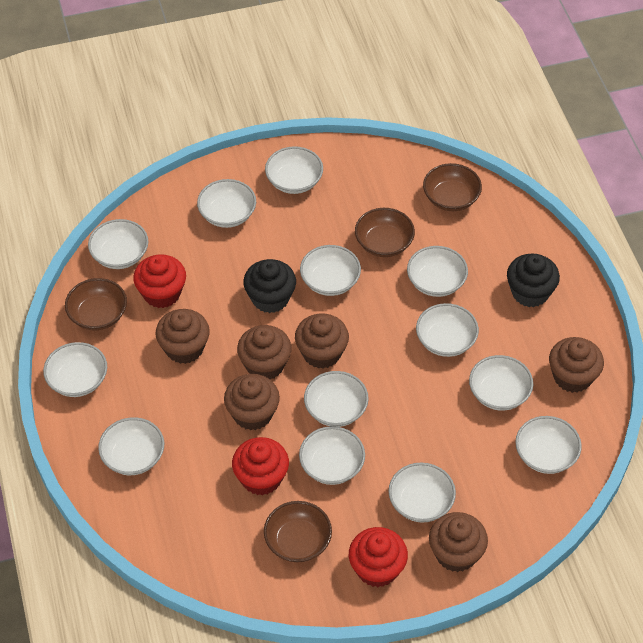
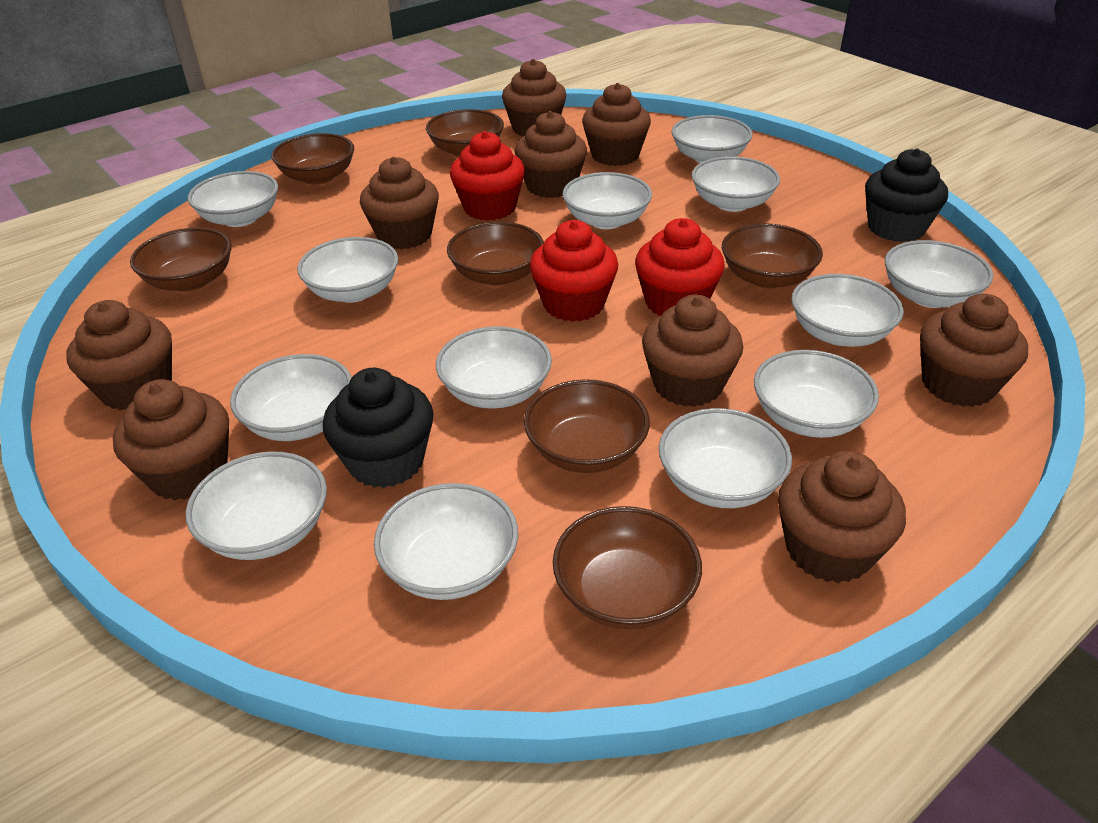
brown bowl: 4 -> 7
brown cupcake: 6 -> 9

